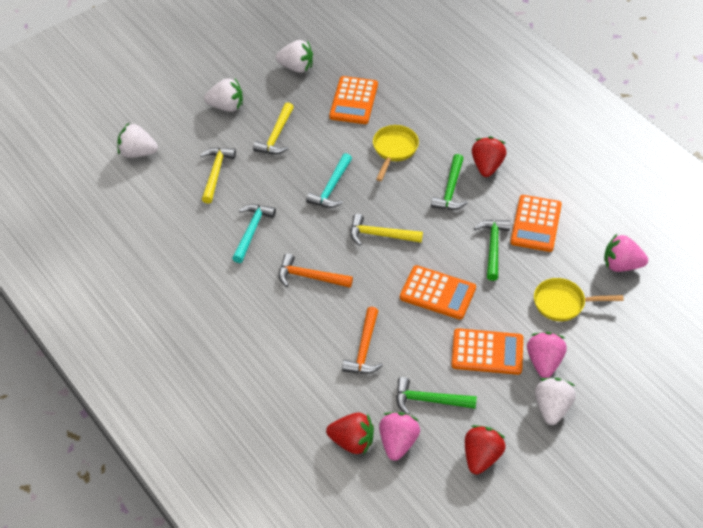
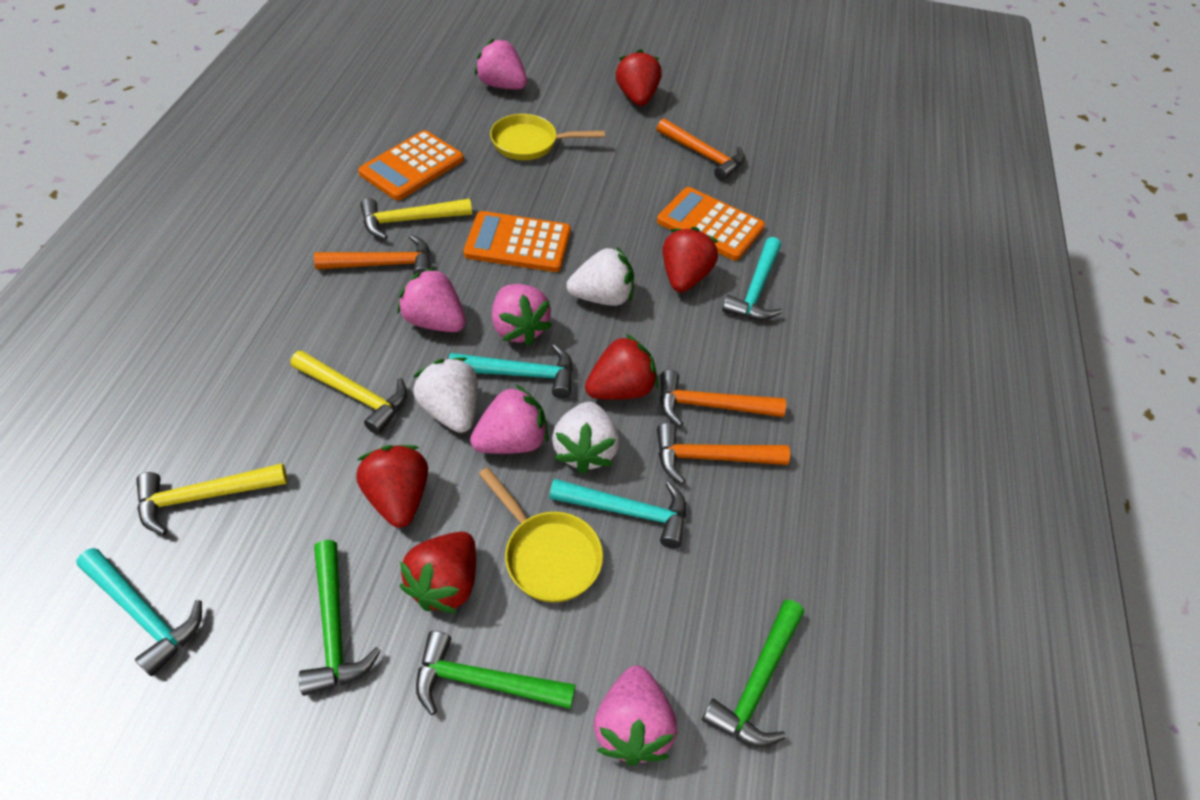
orange calculator: 4 -> 3
orange hammer: 2 -> 4
pink strawberry: 3 -> 5
red strawberry: 3 -> 5
turquoise hammer: 2 -> 4
white strawberry: 4 -> 3

